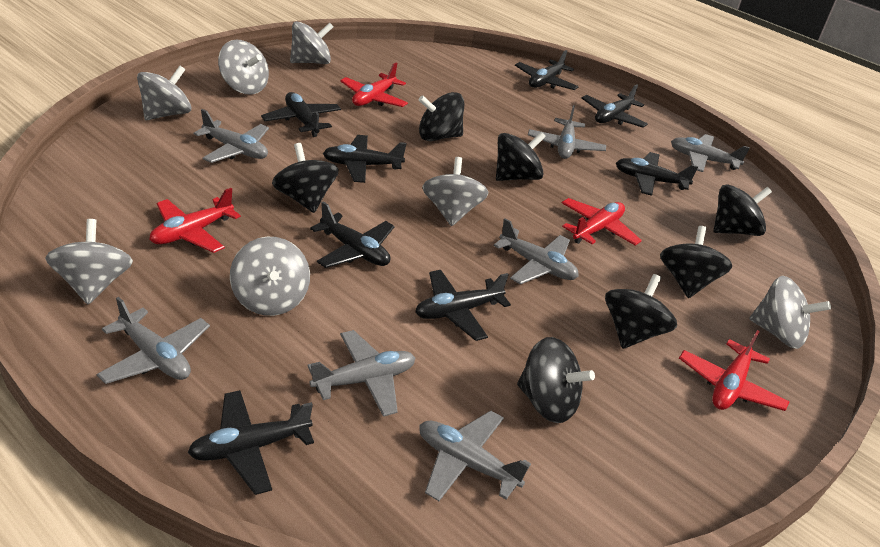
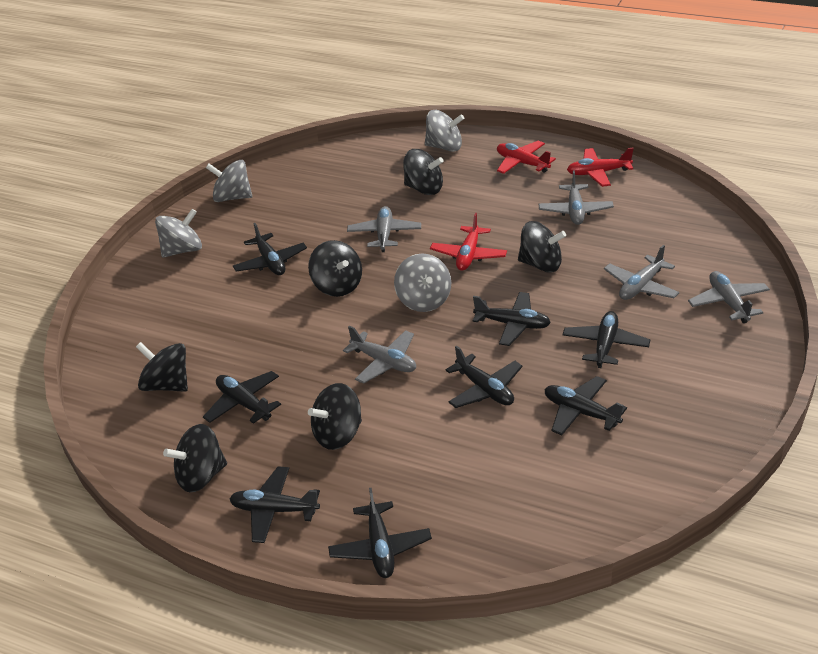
black spinning top: 7 -> 6
grey plane: 7 -> 5
grey spinning top: 7 -> 4
red plane: 4 -> 3

